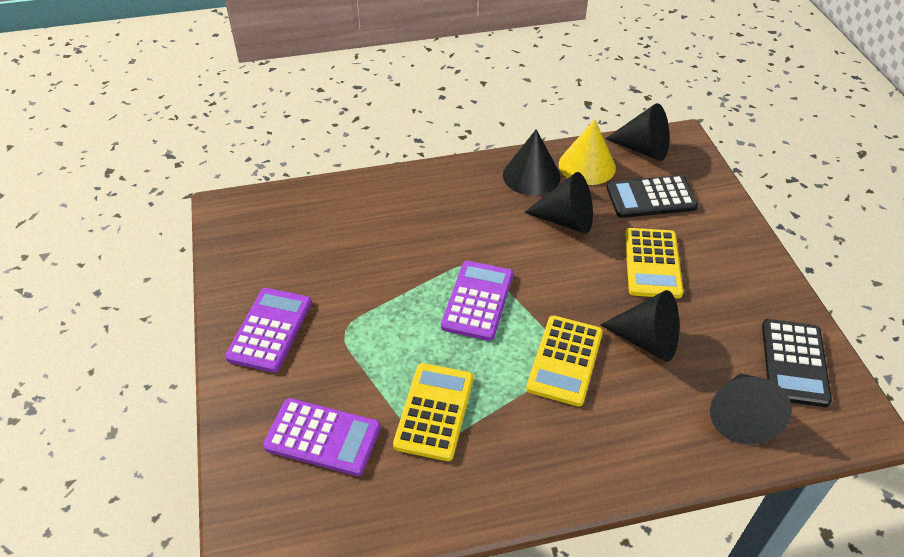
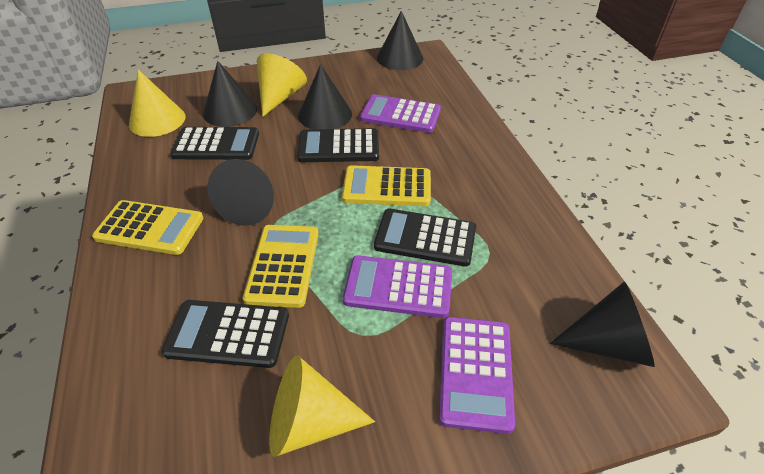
black calculator: 2 -> 4
yellow cone: 1 -> 3

